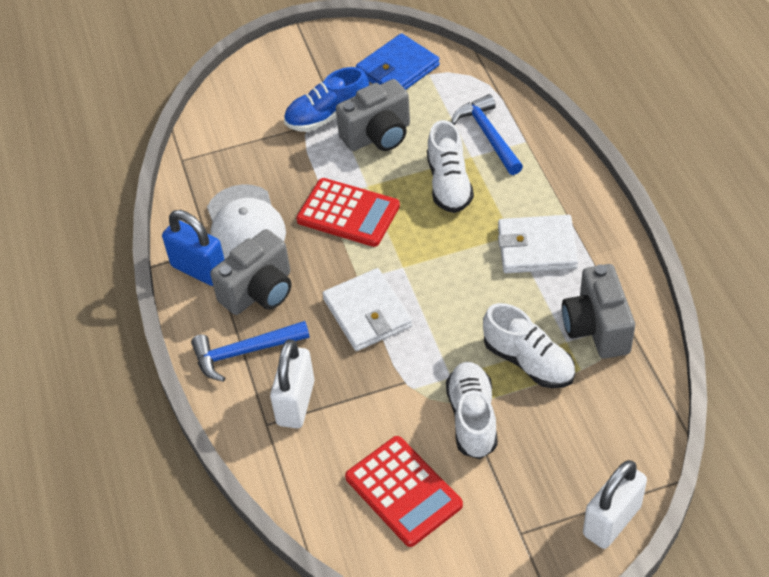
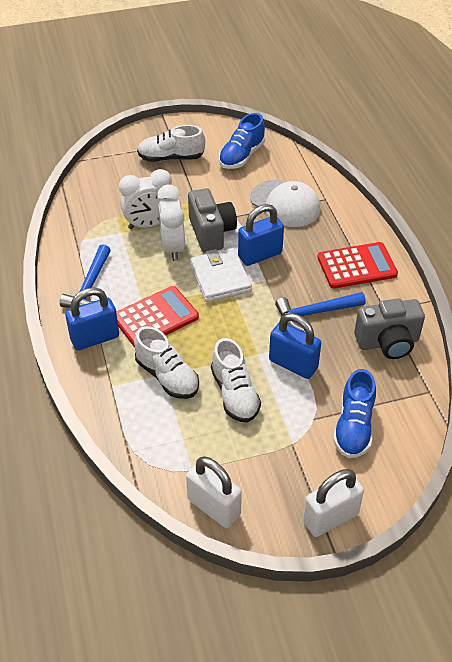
blue padlock: 1 -> 3
blue shoe: 1 -> 2
blue wallet: 1 -> 0
grey camera: 3 -> 2
white clock: 0 -> 2
white wallet: 2 -> 1

